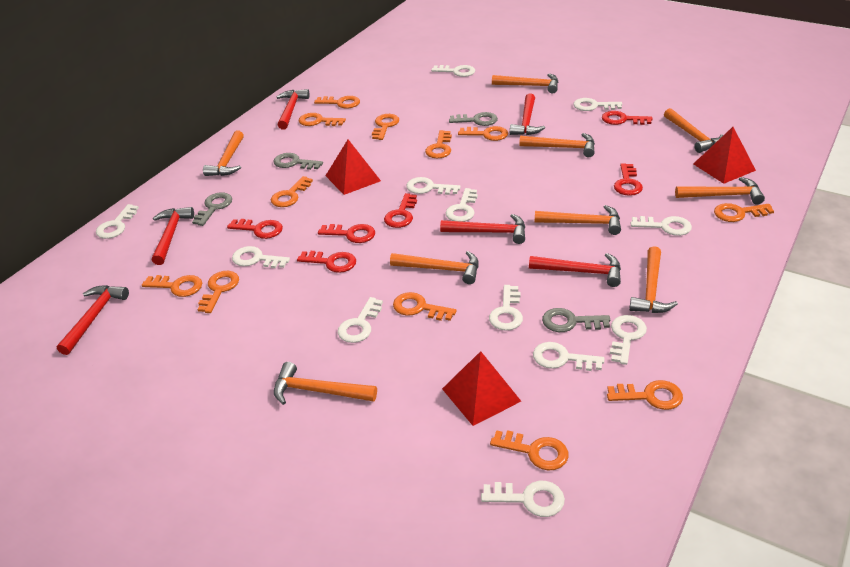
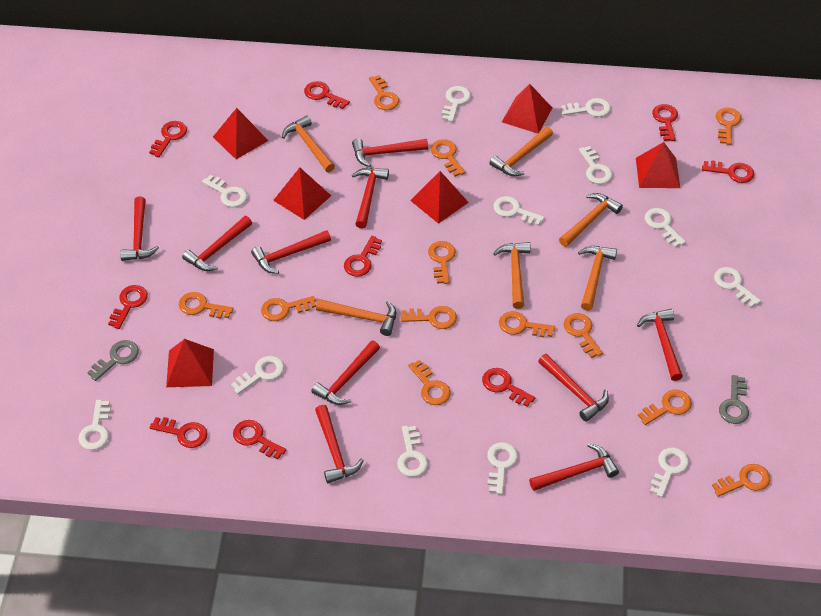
grey key: 4 -> 2
orange hammer: 9 -> 6
red hammer: 6 -> 10
red key: 6 -> 9
red pyramid: 3 -> 6

